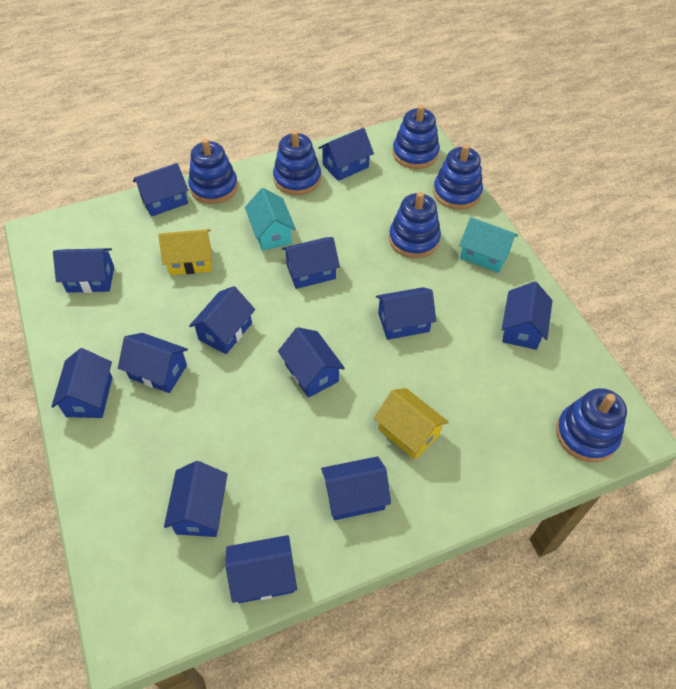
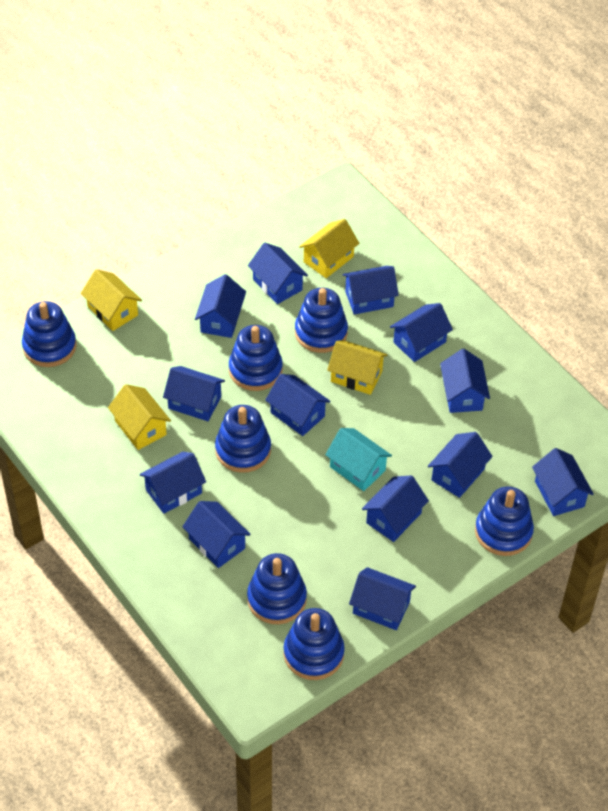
blue stacking toy: 6 -> 7
turquoise house: 2 -> 1
yellow house: 2 -> 4

